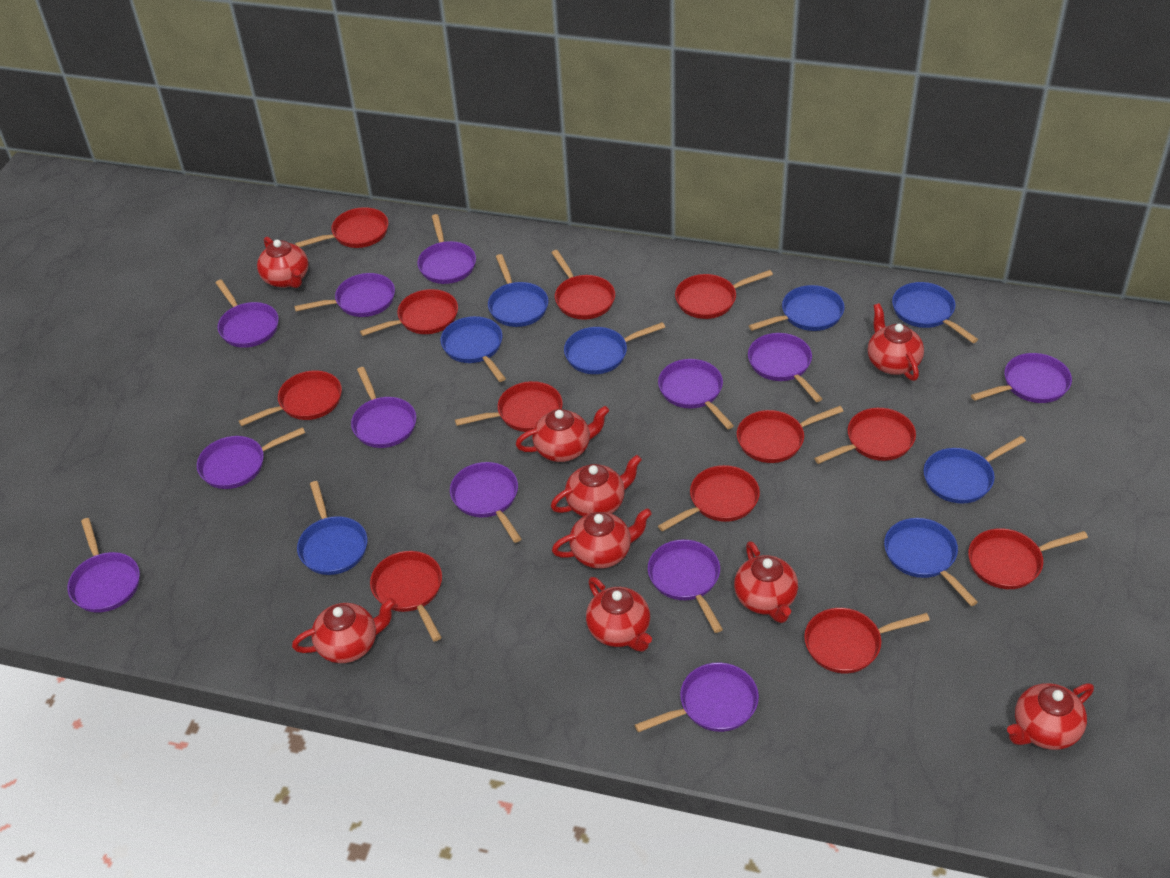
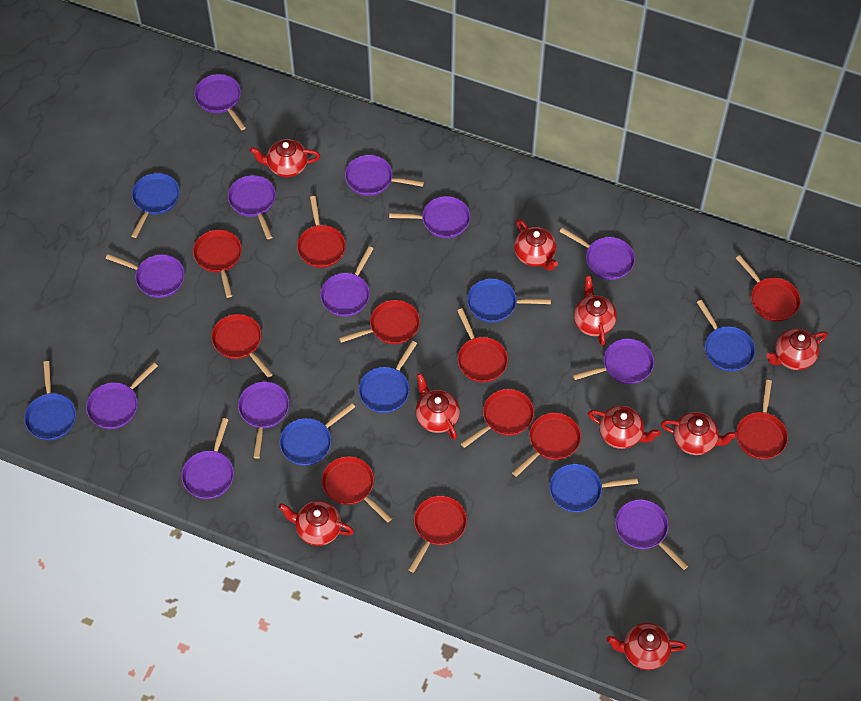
blue pan: 8 -> 7
red pan: 12 -> 11

